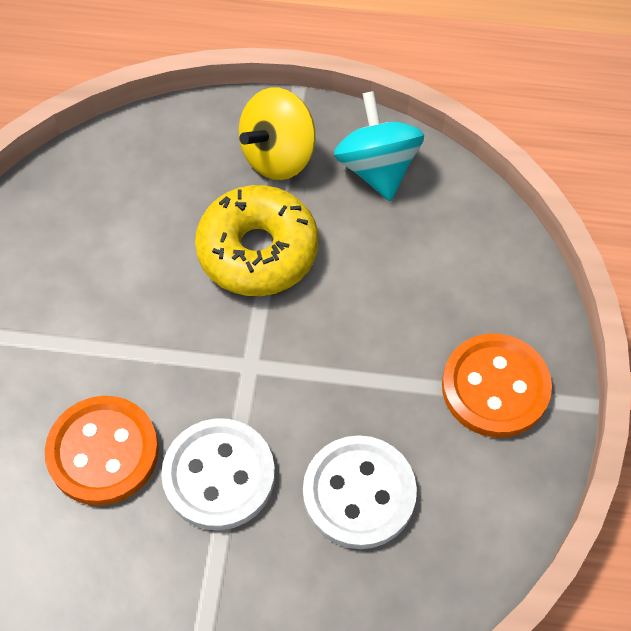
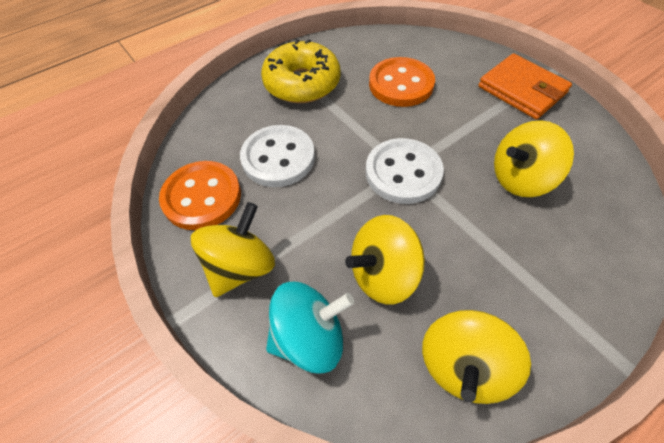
orange wallet: 0 -> 1
yellow spinning top: 1 -> 4

